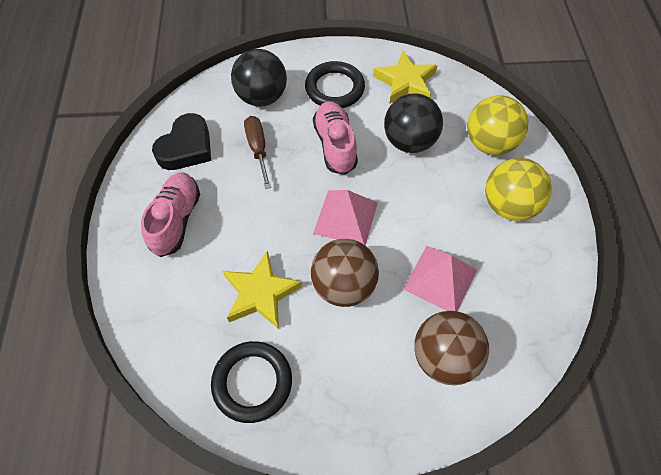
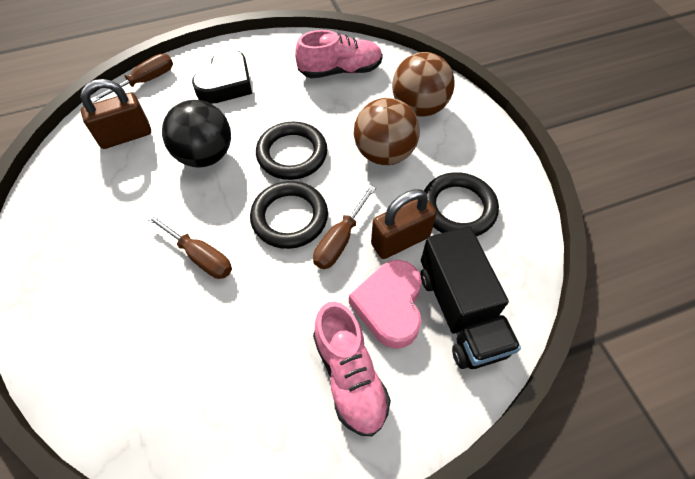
black ball: 2 -> 1
black ring: 2 -> 3
black truck: 0 -> 1
brown padlock: 0 -> 2
brown screwdriver: 1 -> 3
pink heart: 0 -> 1
pink pyramid: 2 -> 0
yellow ball: 2 -> 0
yellow star: 2 -> 0

